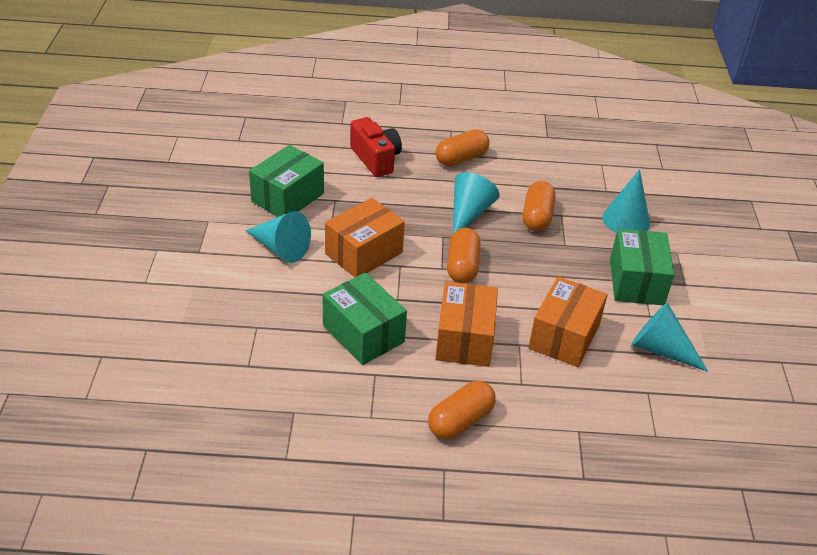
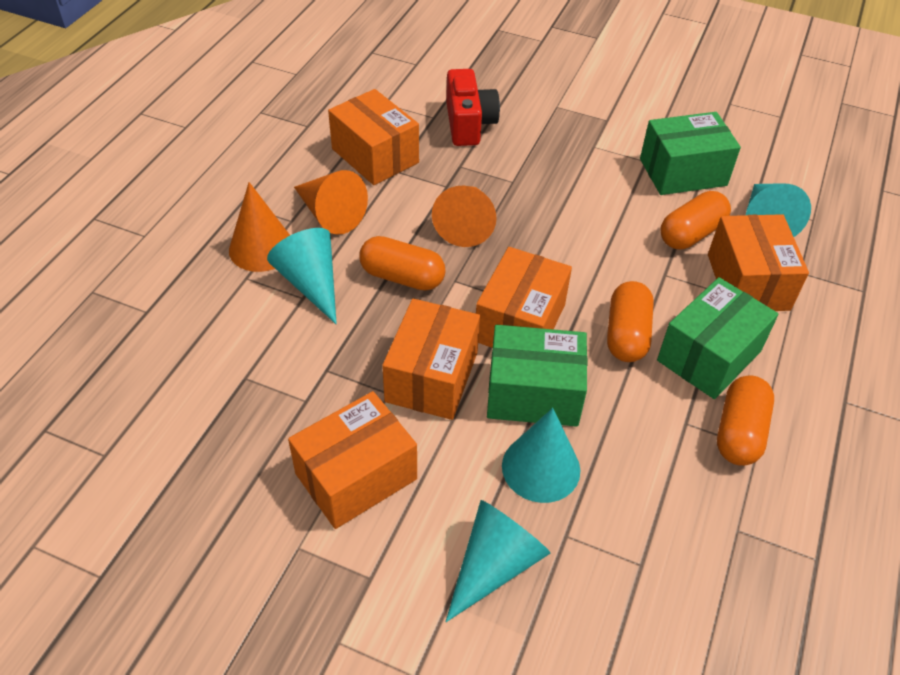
orange box: 3 -> 5
orange cone: 0 -> 3

